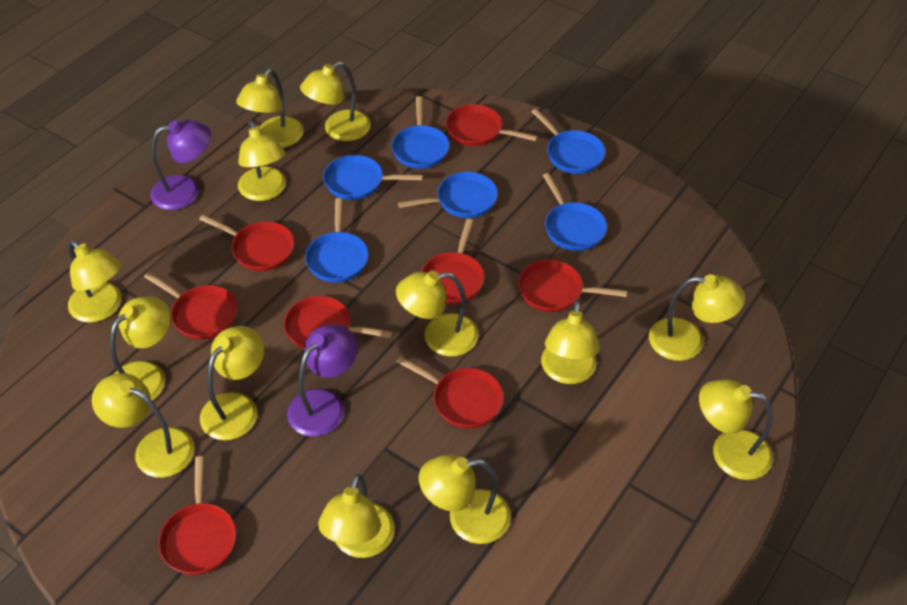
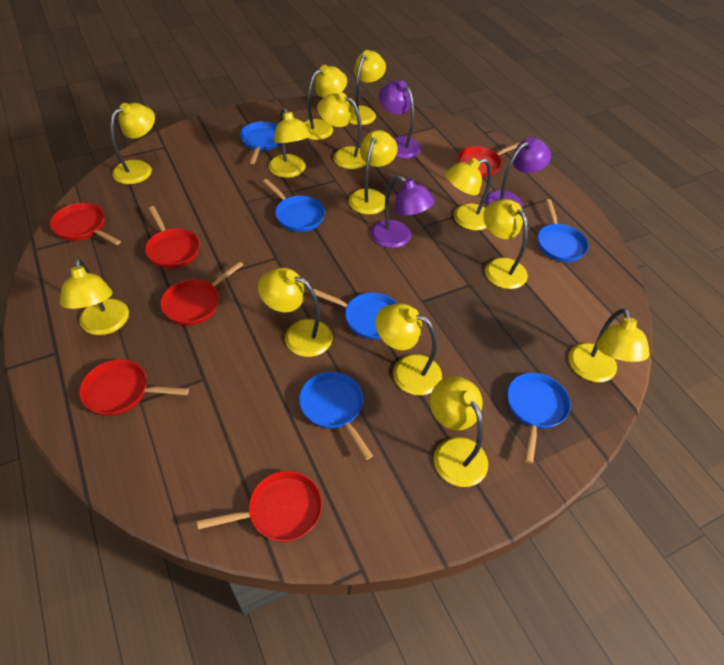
purple lamp: 2 -> 3
red pan: 8 -> 6

